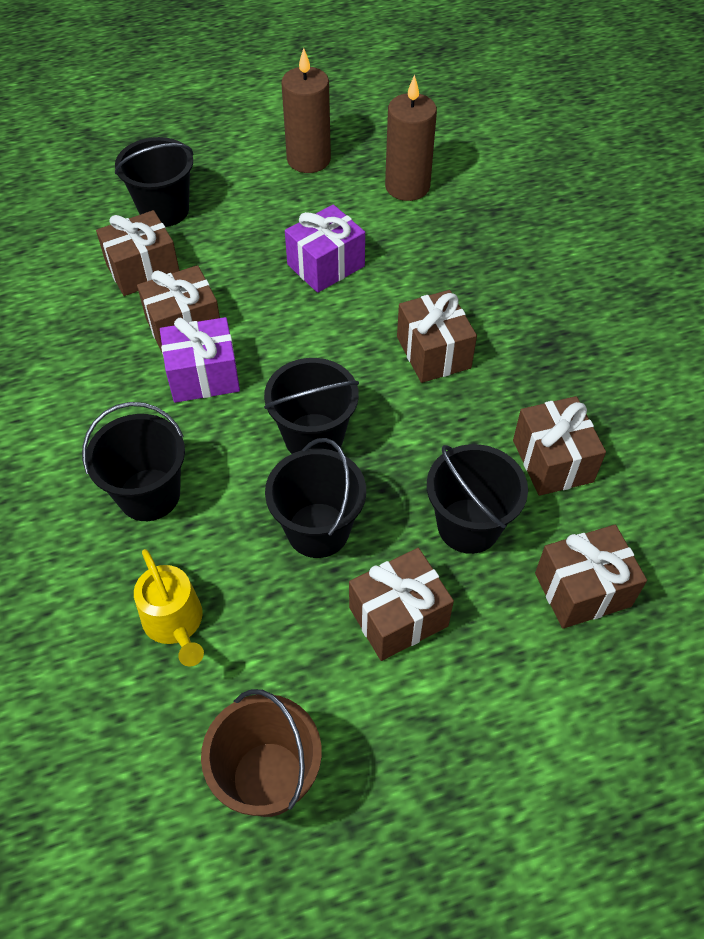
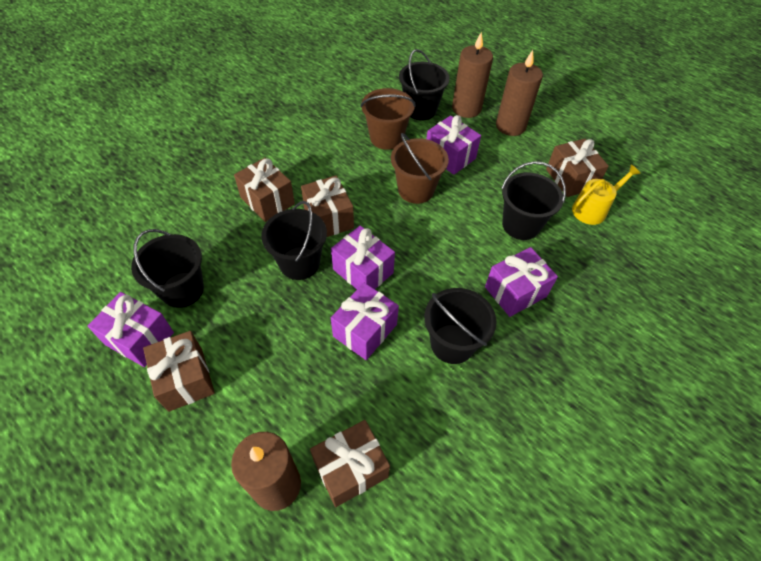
brown bucket: 1 -> 2
brown candle: 2 -> 3
brown gift: 6 -> 5
purple gift: 2 -> 5

